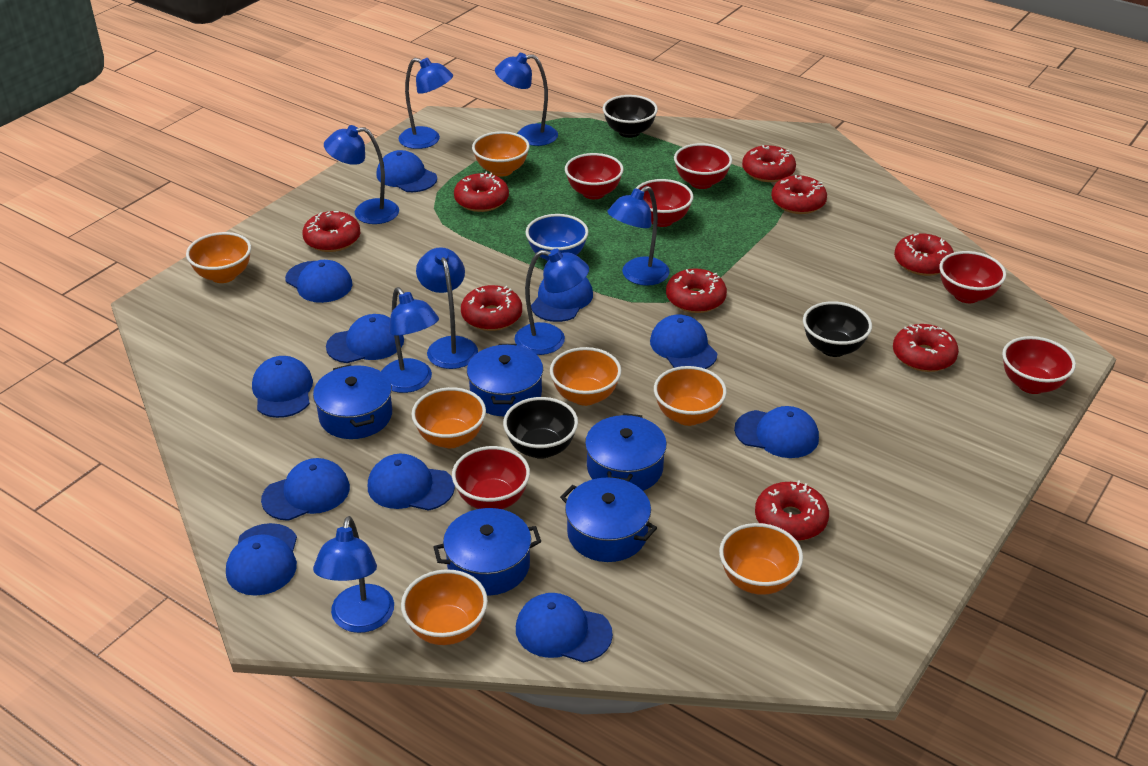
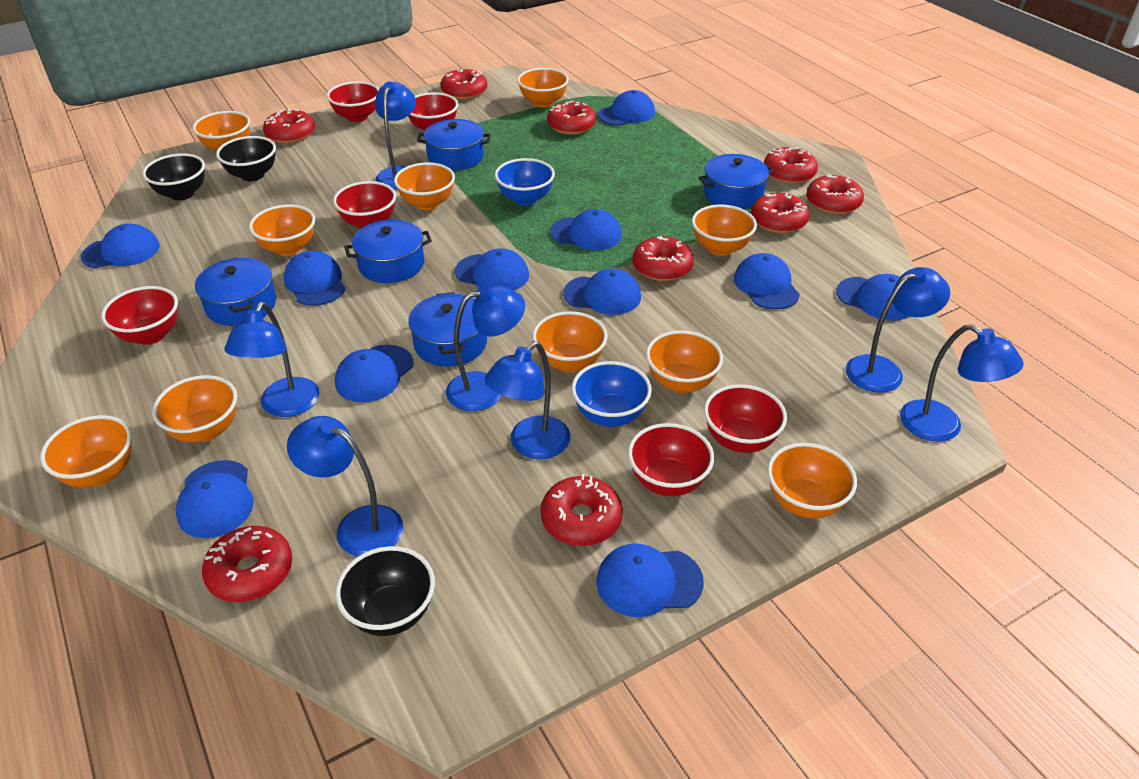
blue bowl: 1 -> 2
blue lamp: 8 -> 7
orange bowl: 7 -> 10

